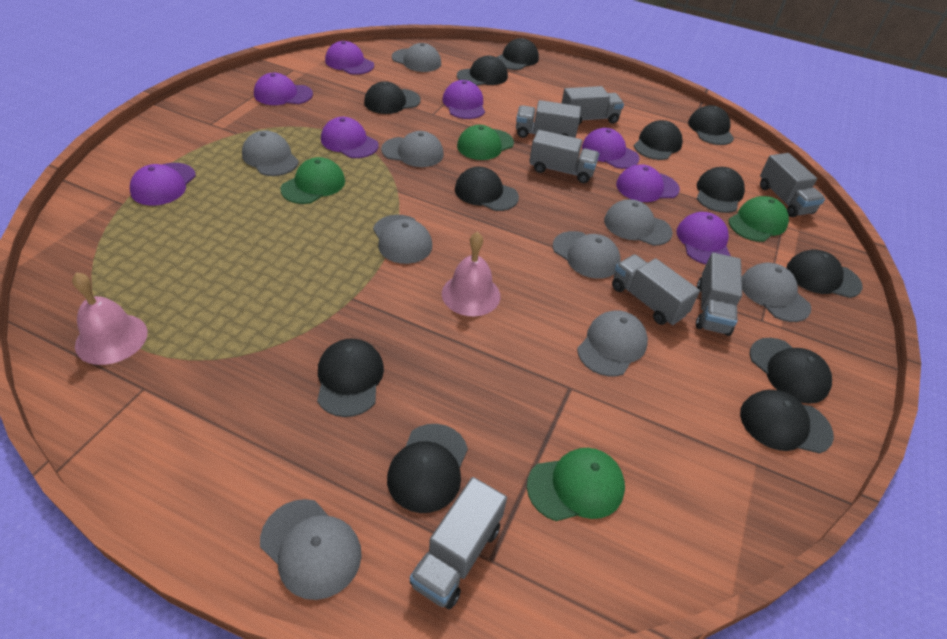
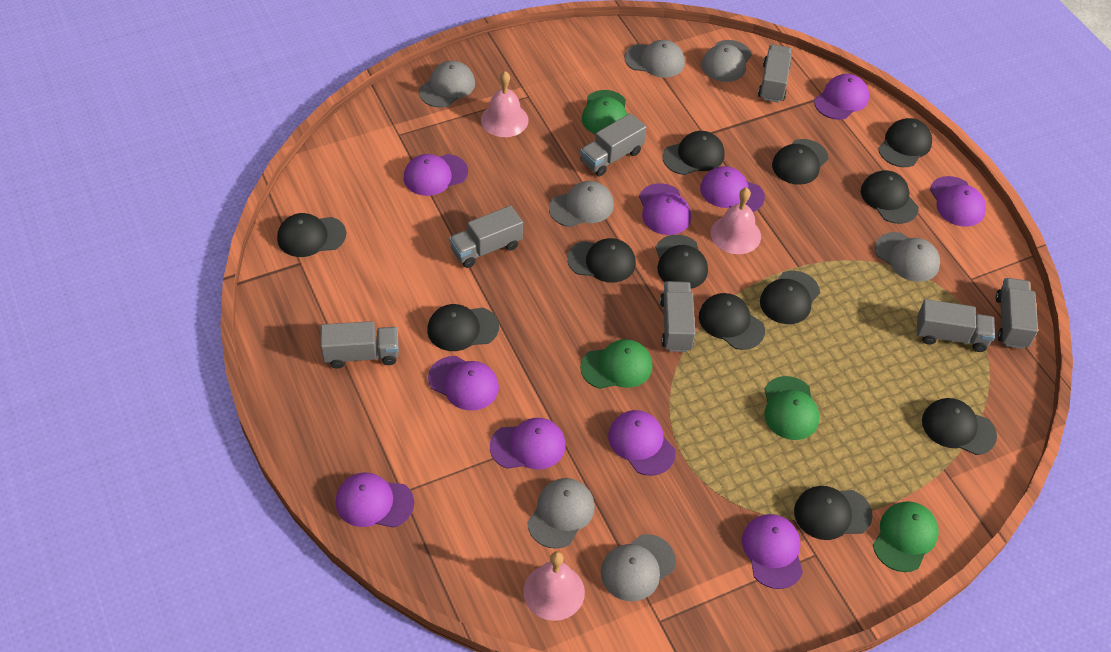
grey cap: 9 -> 7
pink bell: 2 -> 3
purple cap: 8 -> 10

